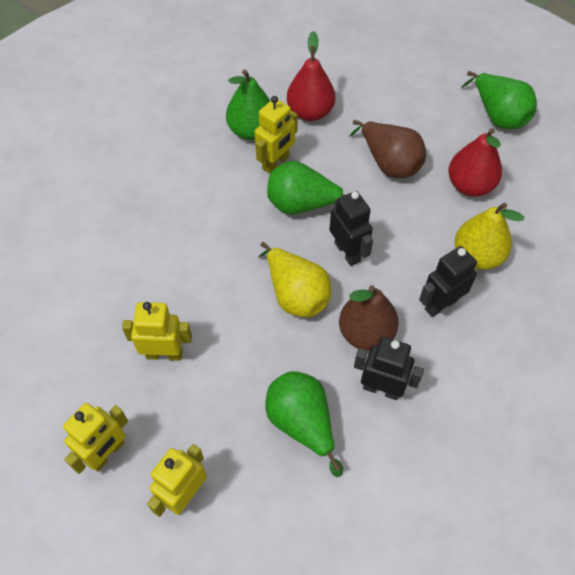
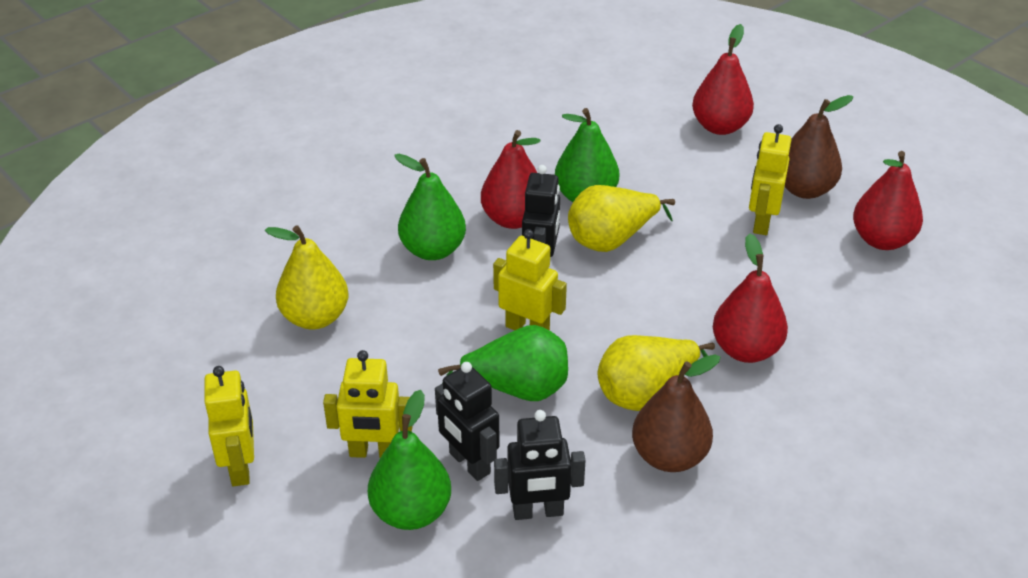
red pear: 2 -> 4
yellow pear: 2 -> 3

